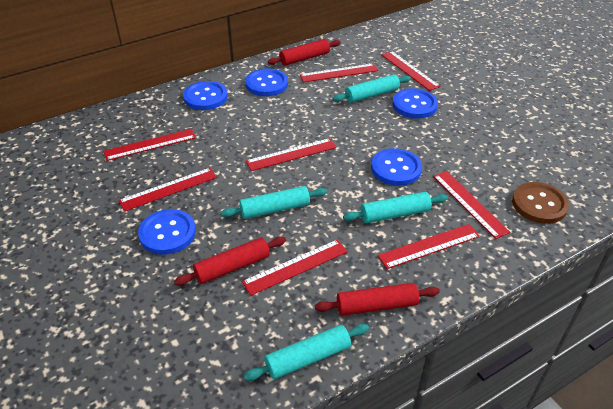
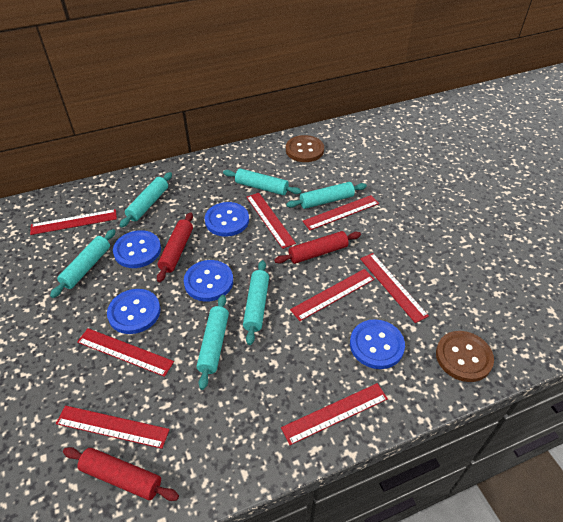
brown button: 1 -> 2
turquoise rolling pin: 4 -> 6

